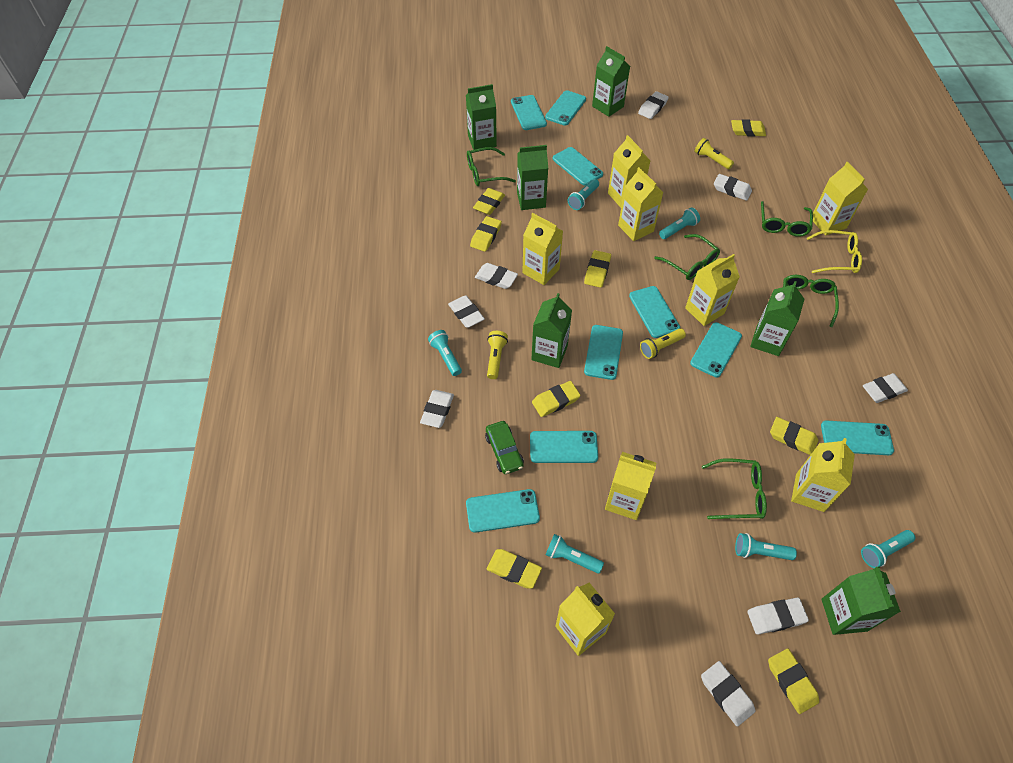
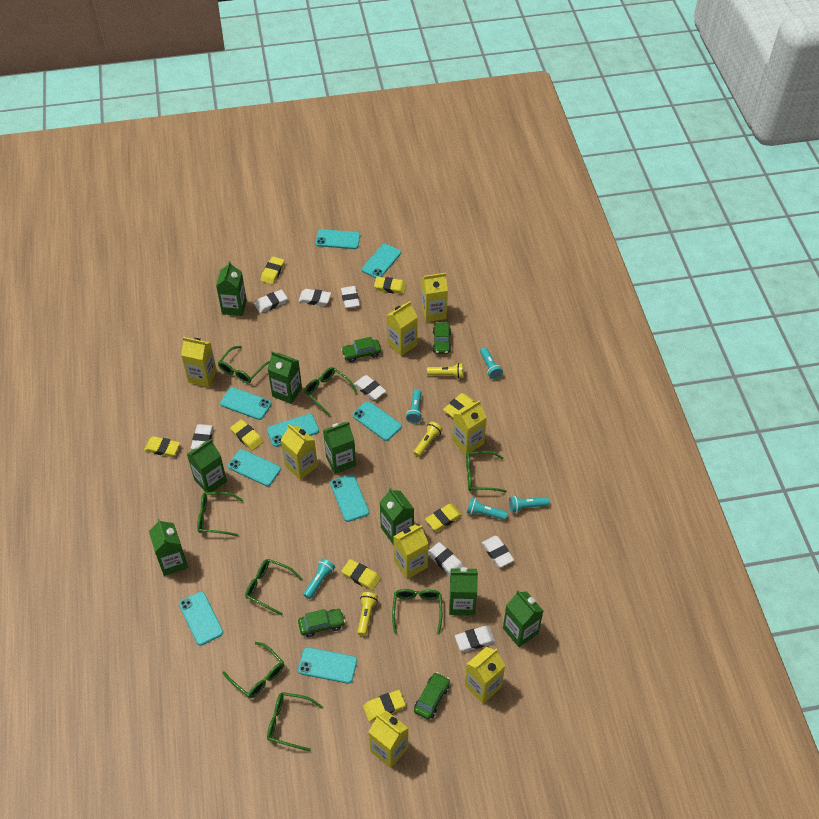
green car: 1 -> 4
green carton: 6 -> 8
green glasses: 5 -> 8
turquoise flashlight: 6 -> 5
yellow glasses: 1 -> 0

